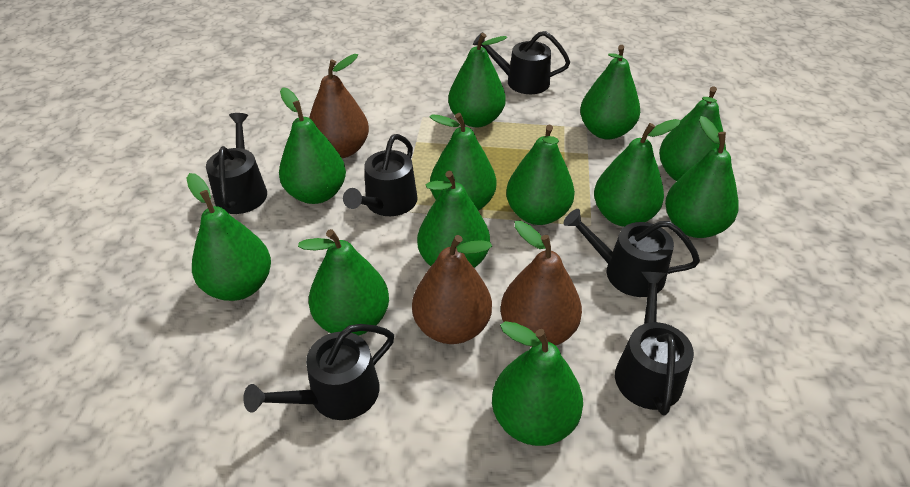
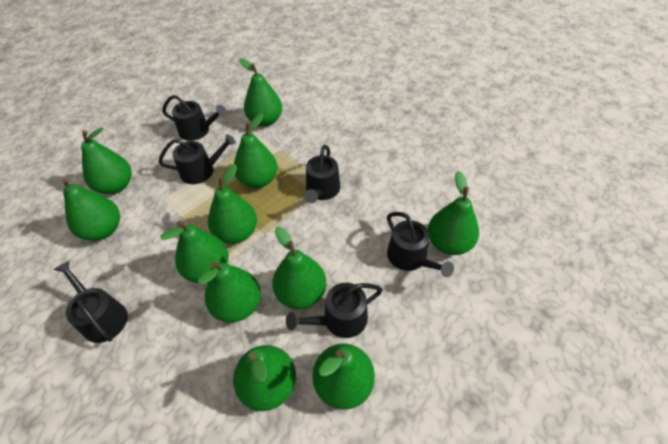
brown pear: 3 -> 0
green pear: 12 -> 11

